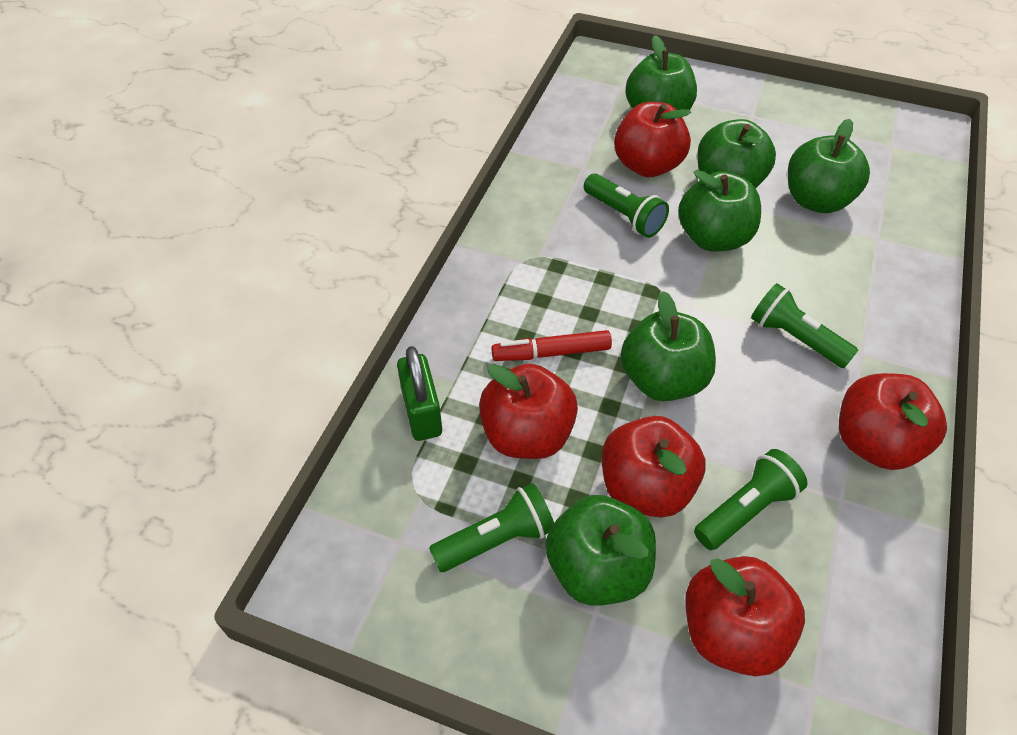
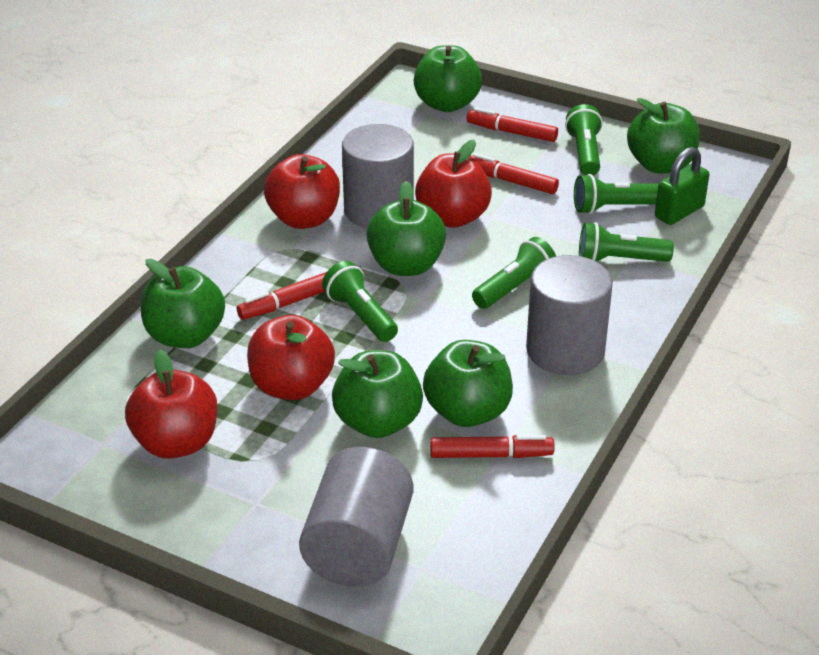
green flashlight: 4 -> 5
grey cylinder: 0 -> 3
red apple: 5 -> 4
red marker: 1 -> 4

